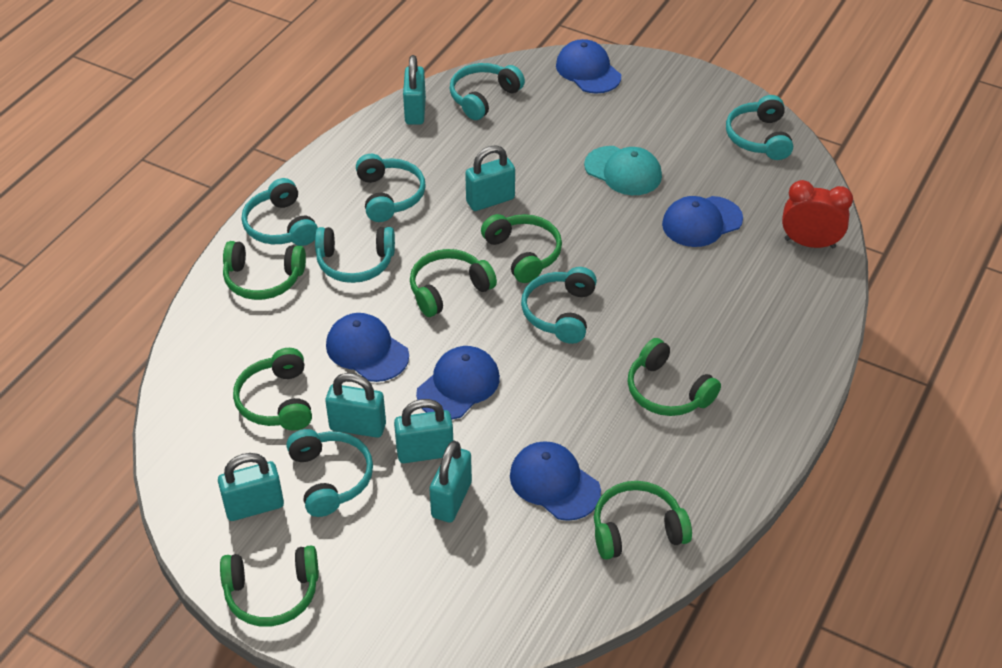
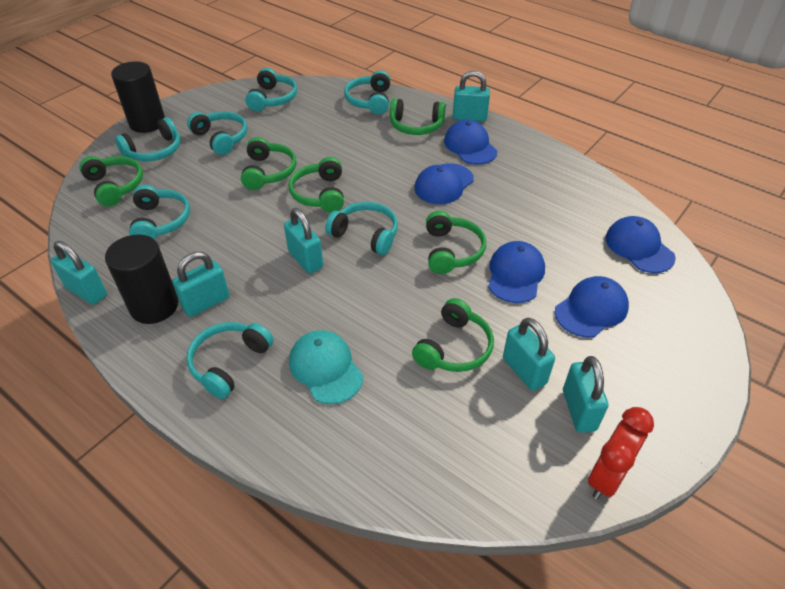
black cylinder: 0 -> 2
green headphones: 7 -> 6

